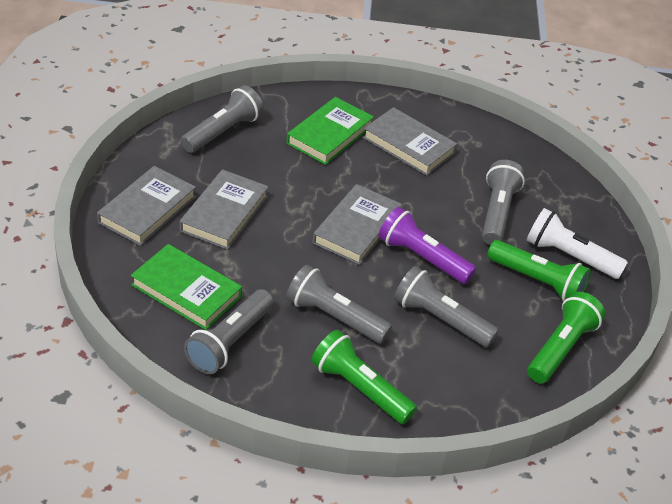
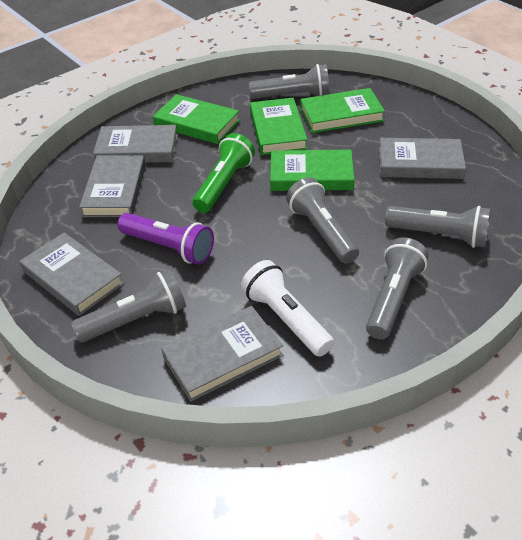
green book: 2 -> 4
green flashlight: 3 -> 1
grey book: 4 -> 5

